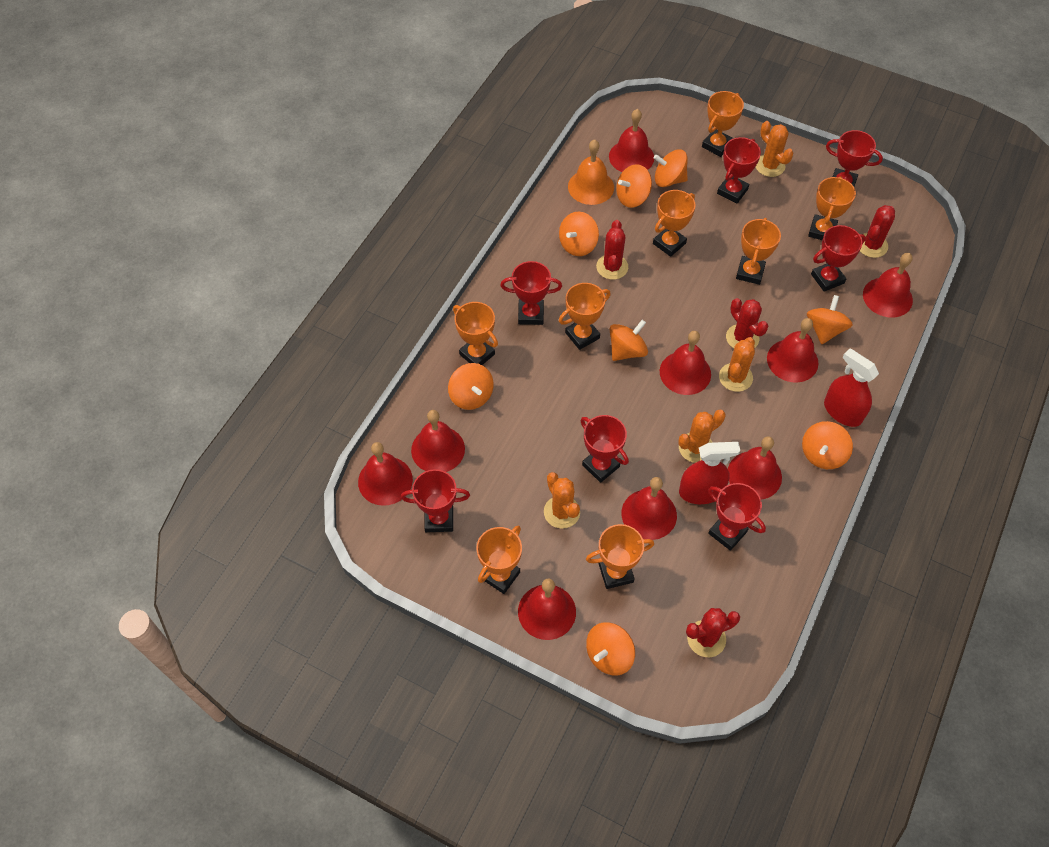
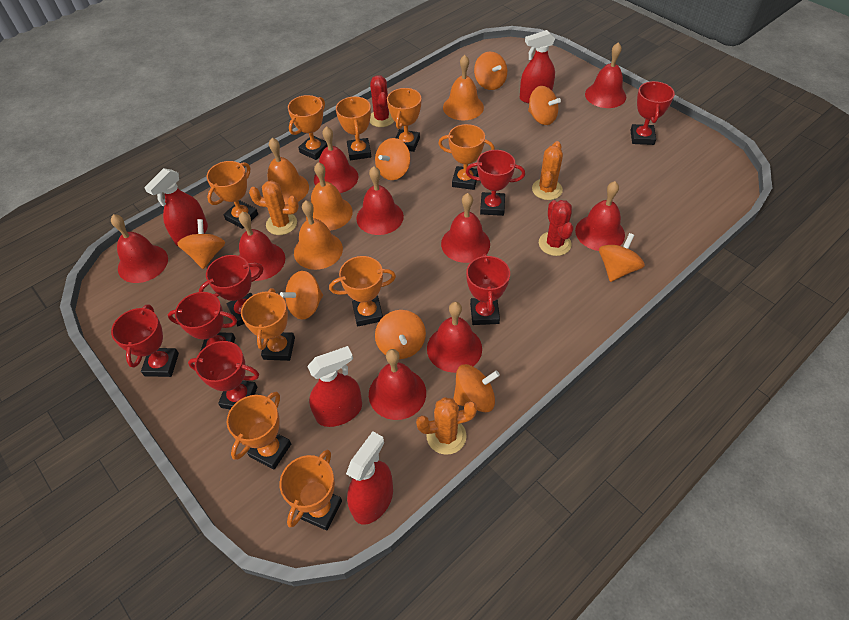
orange bell: 1 -> 4
orange cactus: 4 -> 3
orange trophy: 8 -> 9
red cactus: 4 -> 2
red spray bottle: 2 -> 4

